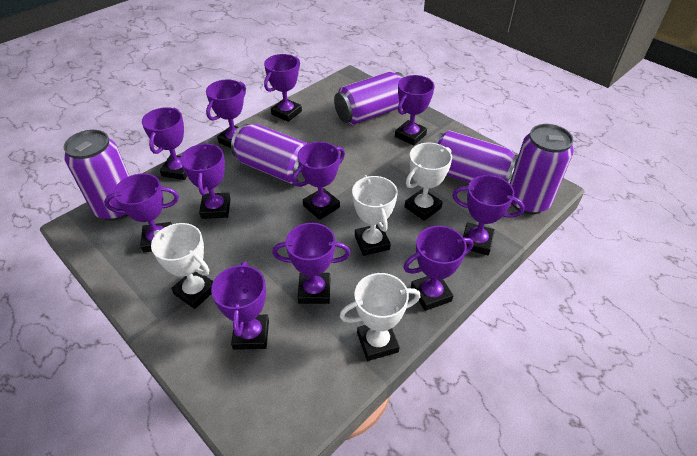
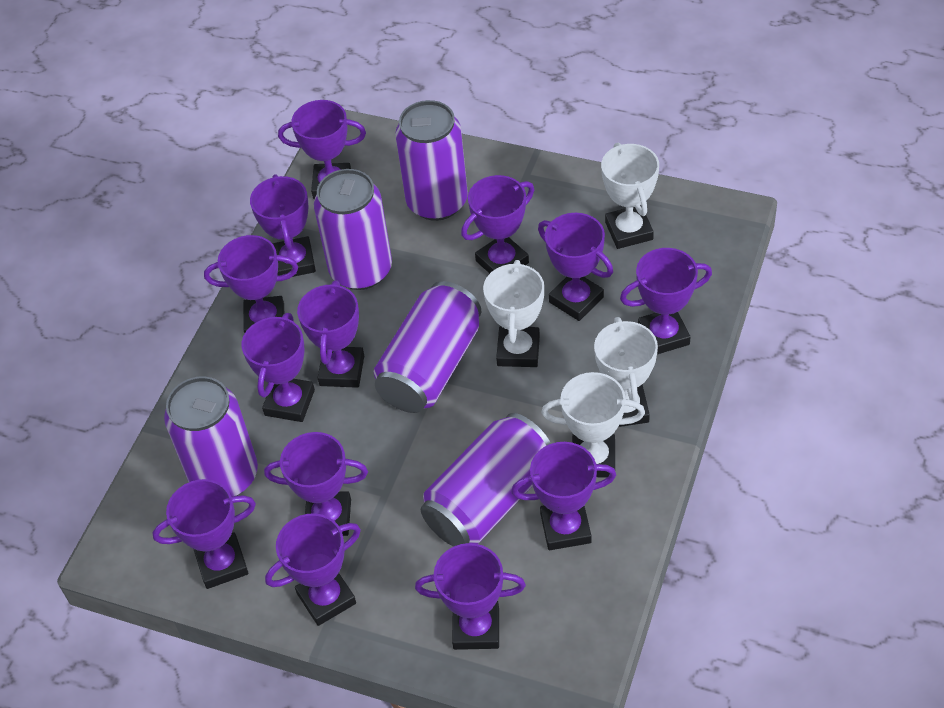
purple trophy: 11 -> 13

